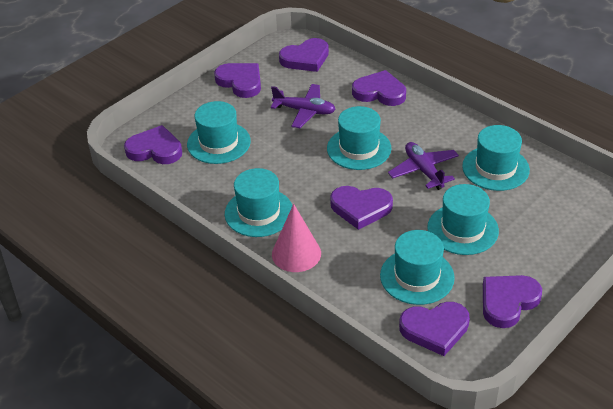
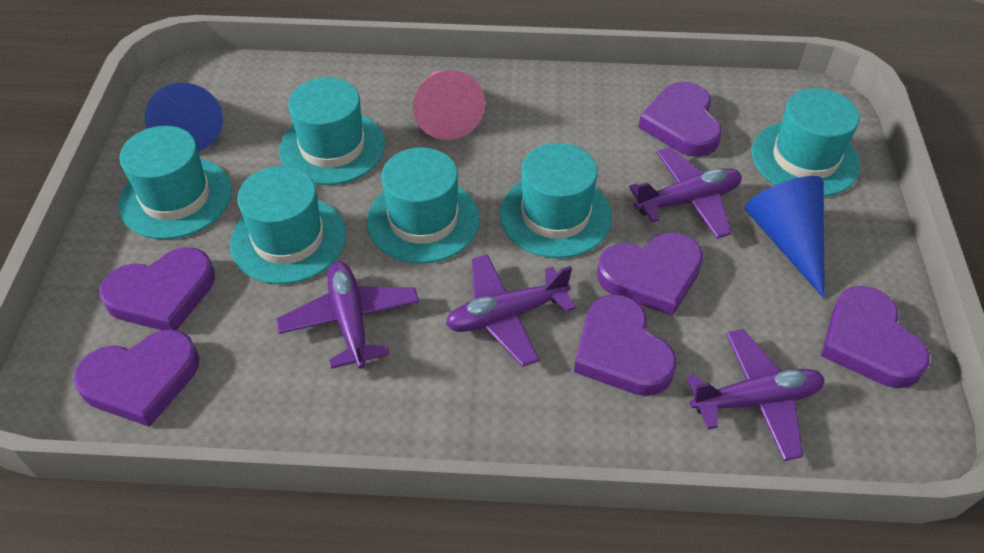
blue cone: 0 -> 2
purple heart: 7 -> 6
purple plane: 2 -> 4

